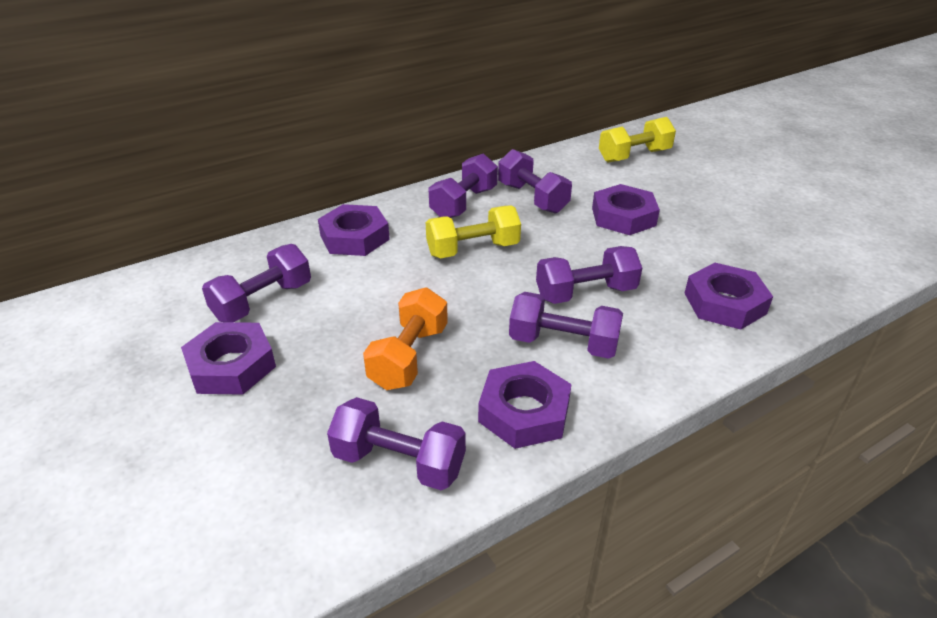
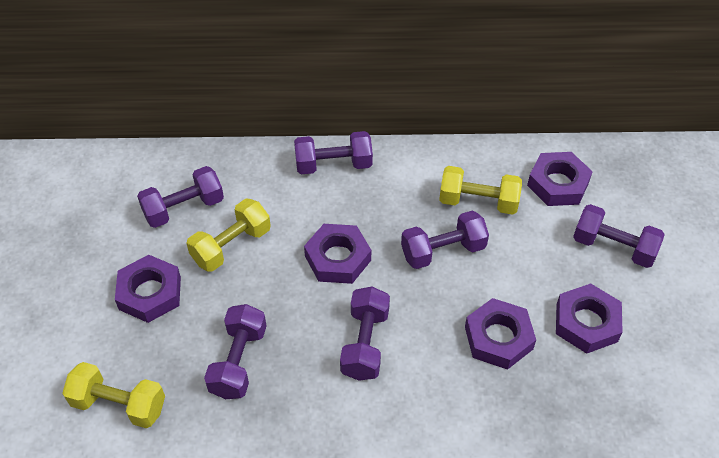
orange dumbbell: 1 -> 0
yellow dumbbell: 2 -> 3

